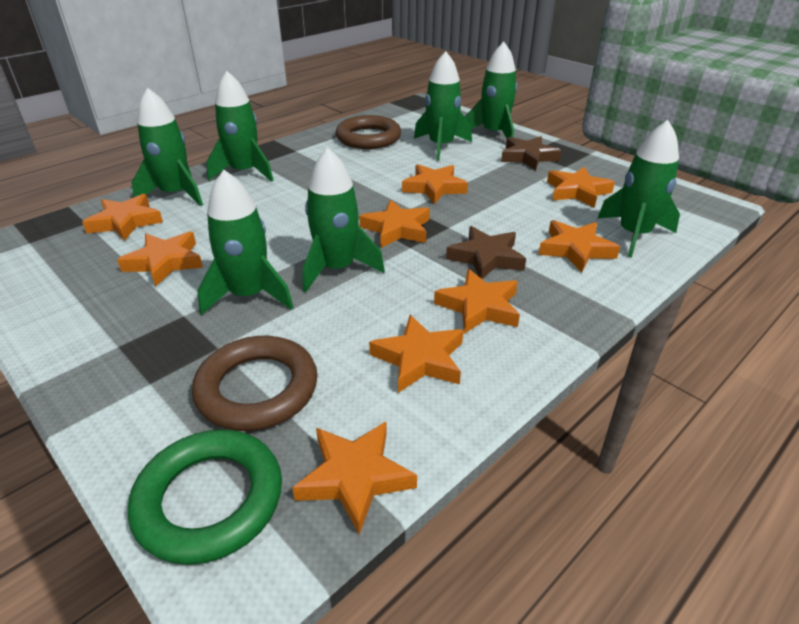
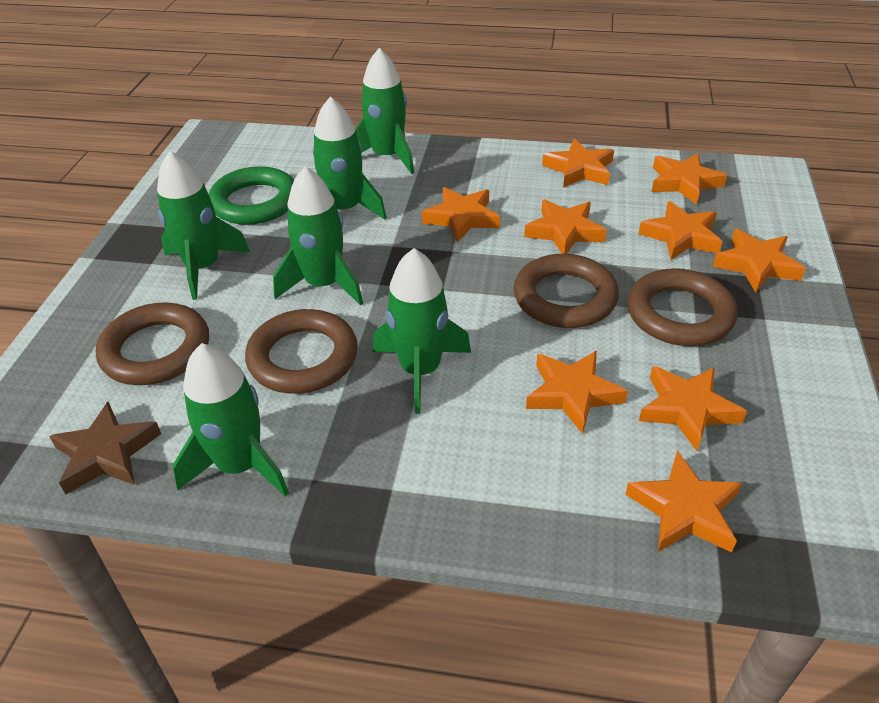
brown ring: 2 -> 4
brown star: 2 -> 1
green rocket: 7 -> 6

